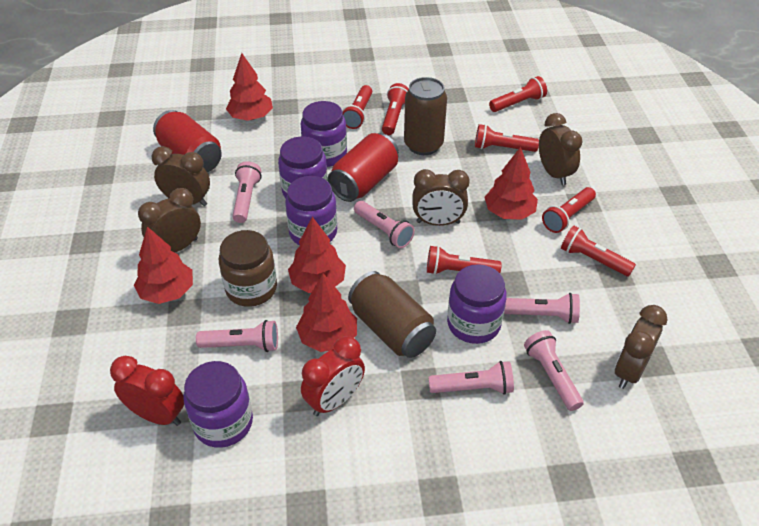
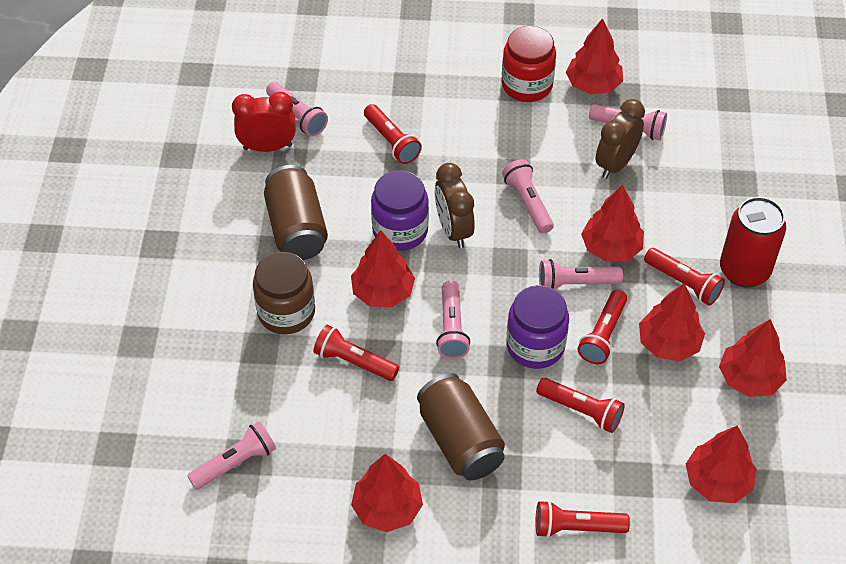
brown clock: 5 -> 2
purple jar: 5 -> 2
red can: 2 -> 1
red clock: 2 -> 1
red flashlight: 7 -> 6
red jar: 0 -> 1
red tree: 5 -> 7

